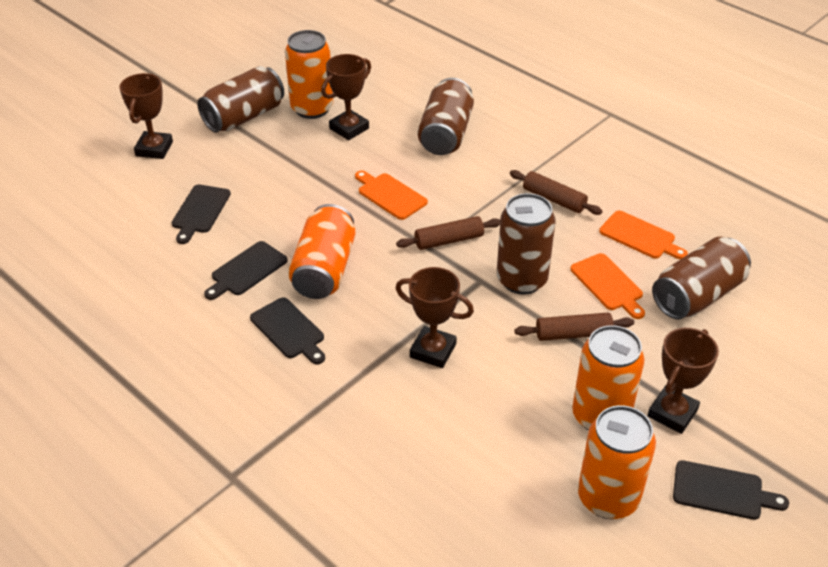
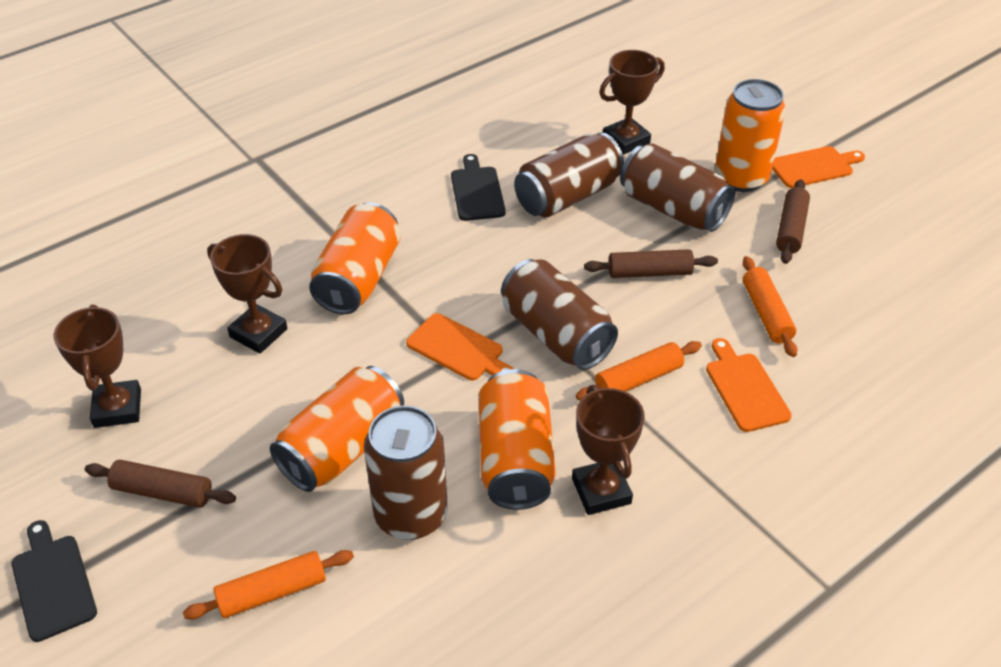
black cutting board: 4 -> 2
orange rolling pin: 0 -> 3

